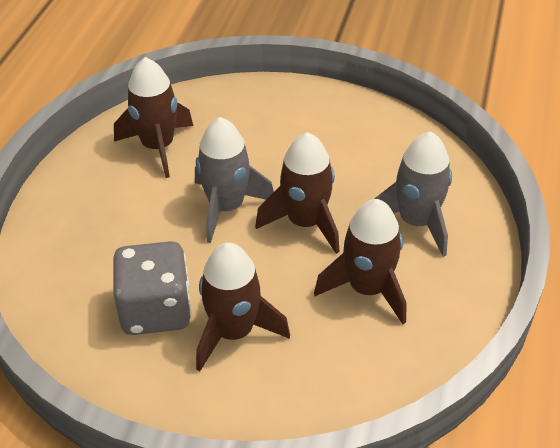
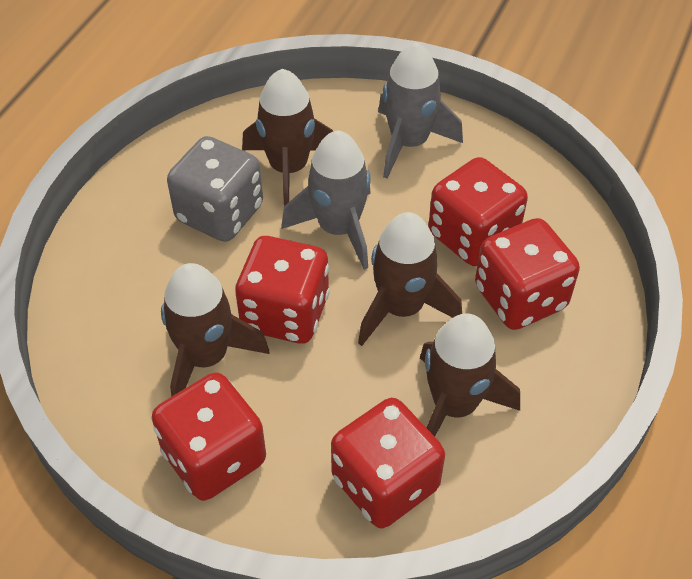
red dice: 0 -> 5

